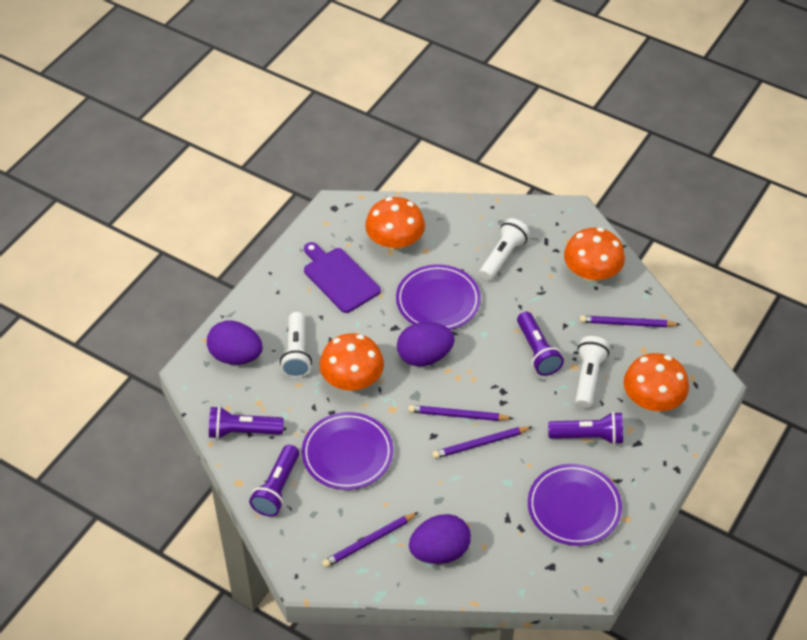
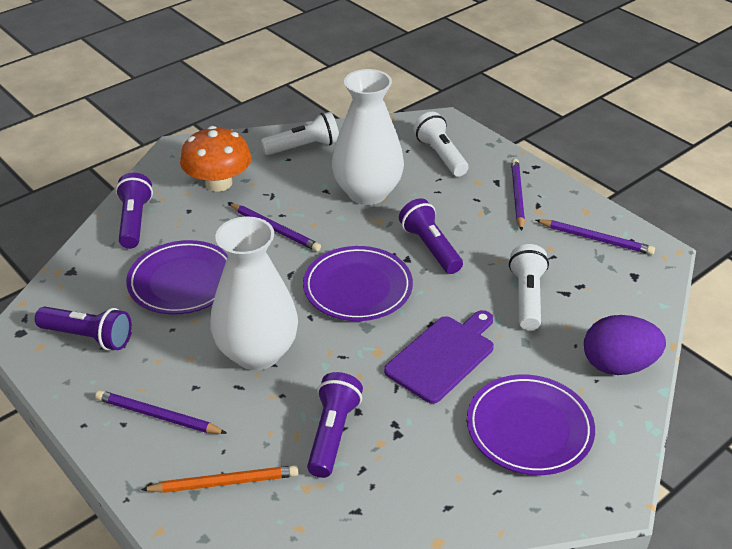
orange mushroom: 4 -> 1
orange pencil: 0 -> 1
purple egg: 3 -> 1
white vase: 0 -> 2

